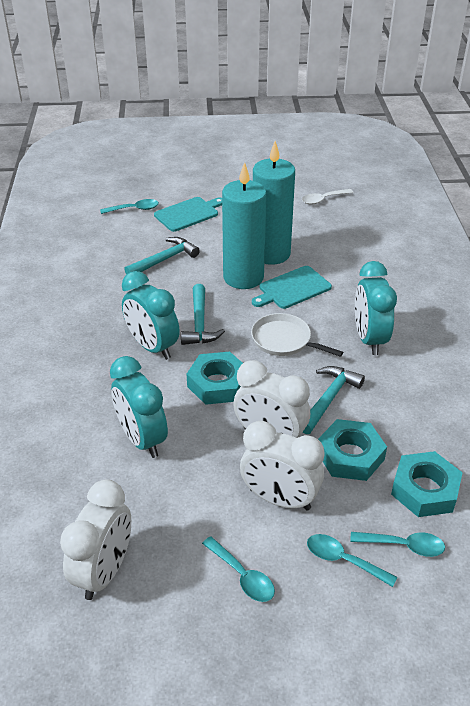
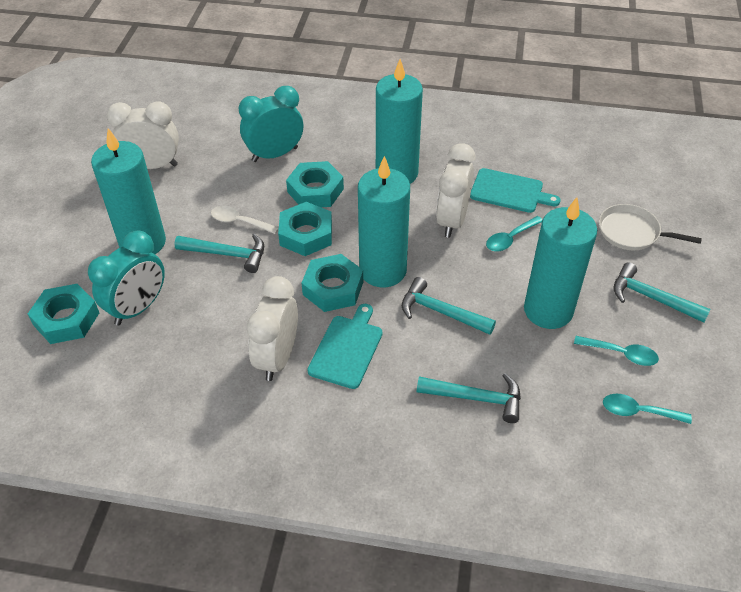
turquoise candle: 2 -> 4
turquoise clock: 3 -> 2
turquoise hammer: 3 -> 4
turquoise nut: 3 -> 4
turquoise spoon: 4 -> 3

